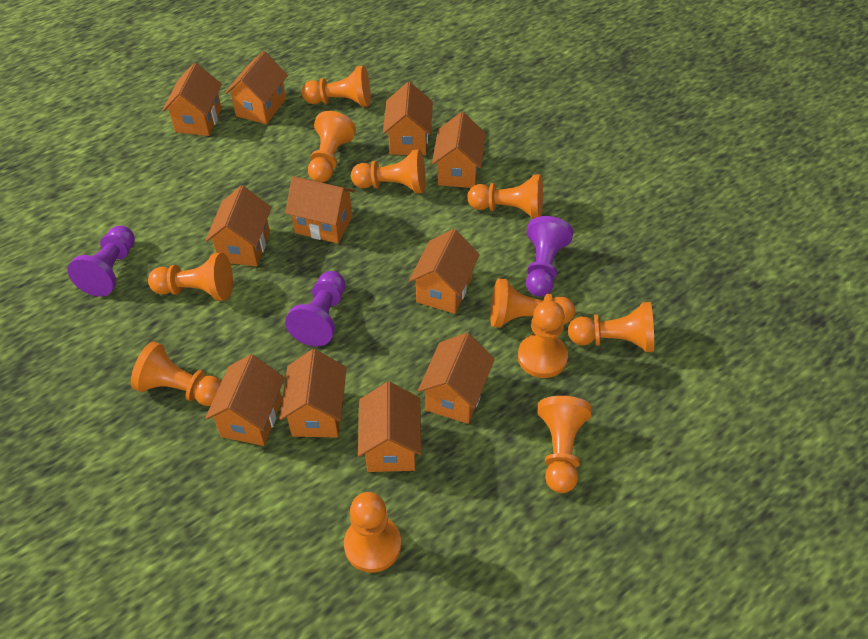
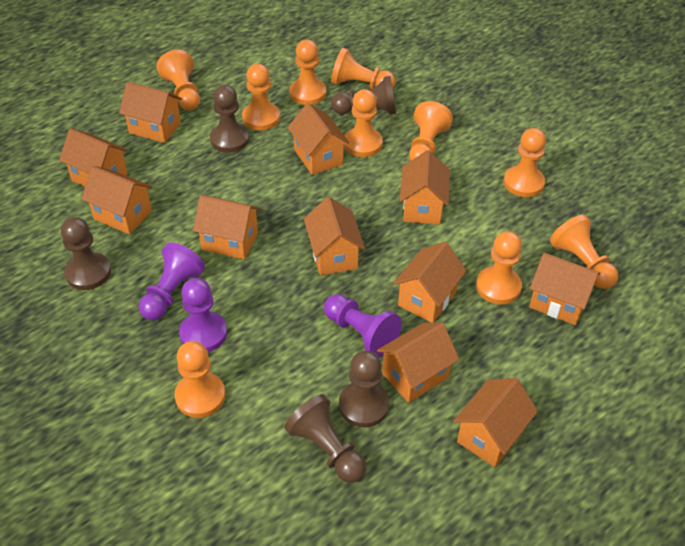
brown pawn: 0 -> 5
orange pawn: 11 -> 10

